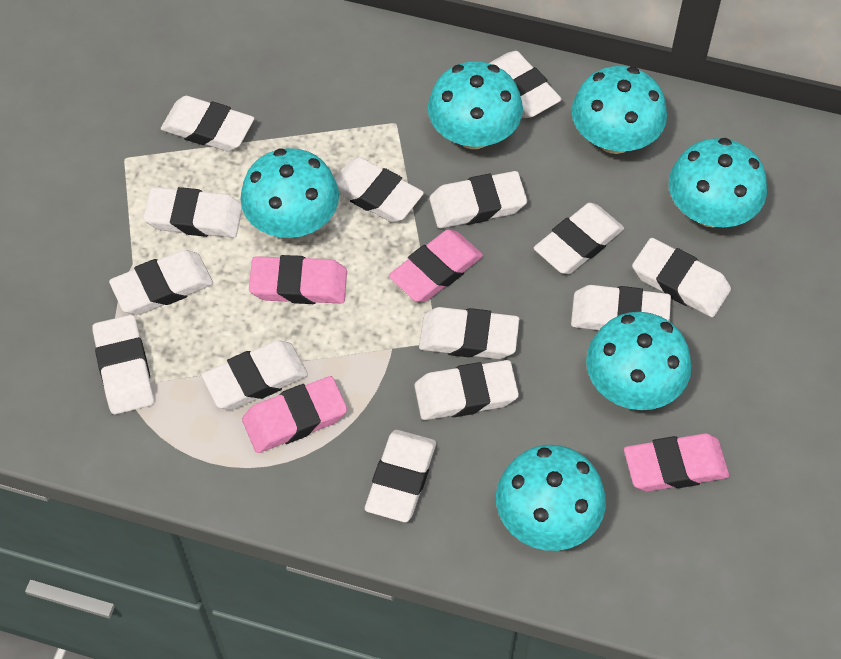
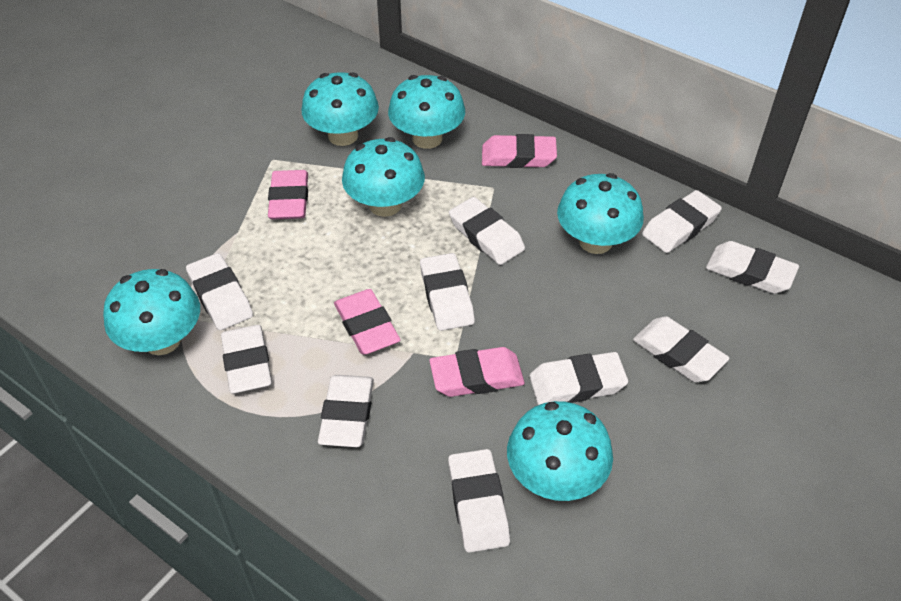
white eraser: 14 -> 10

